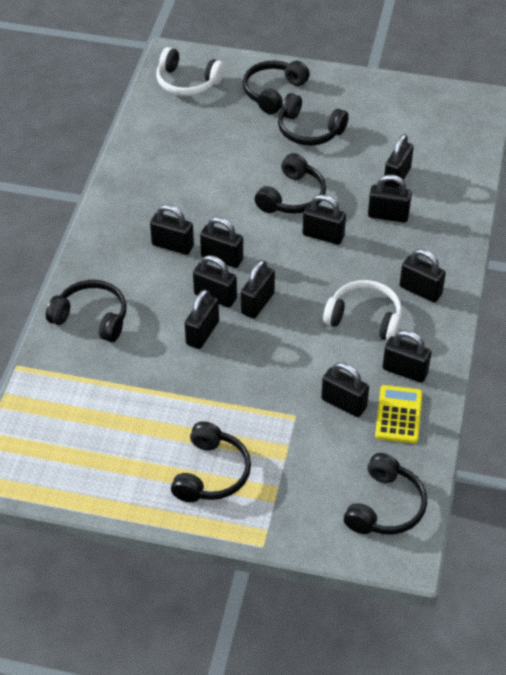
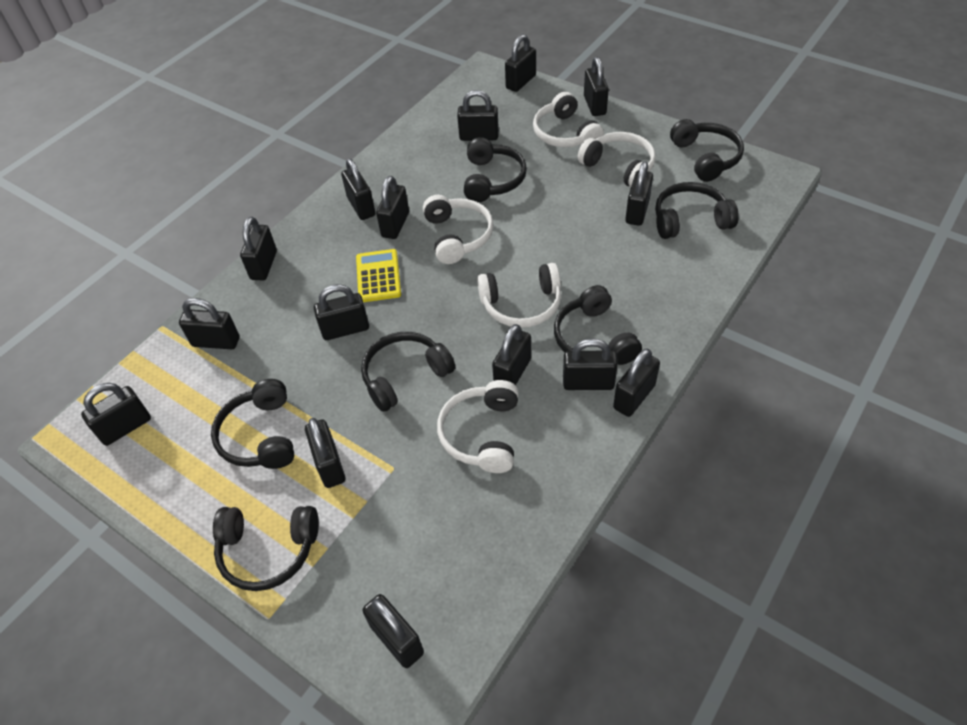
black headphones: 6 -> 7
black padlock: 11 -> 15
white headphones: 2 -> 5

